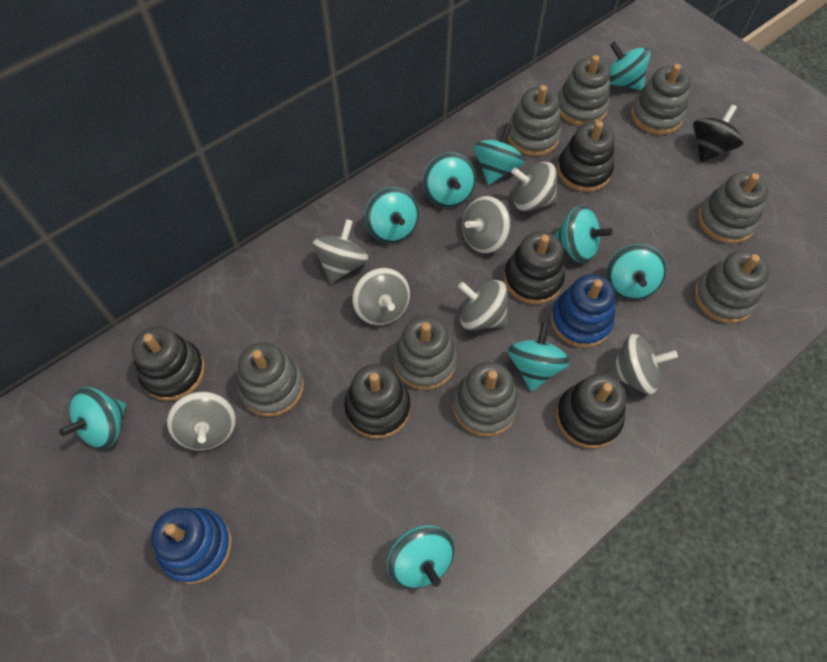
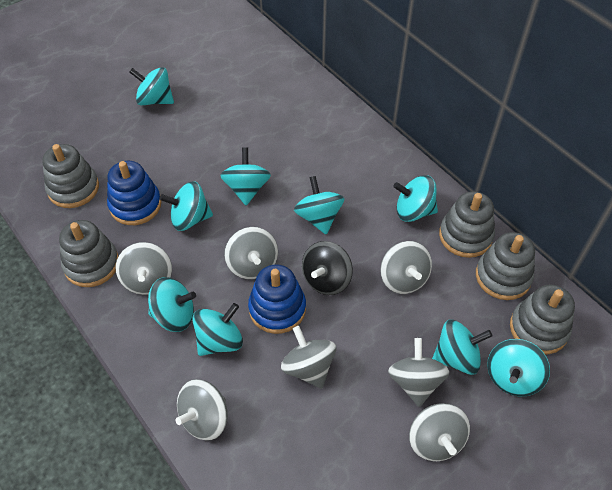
black stacking toy: 5 -> 0
grey stacking toy: 8 -> 5

